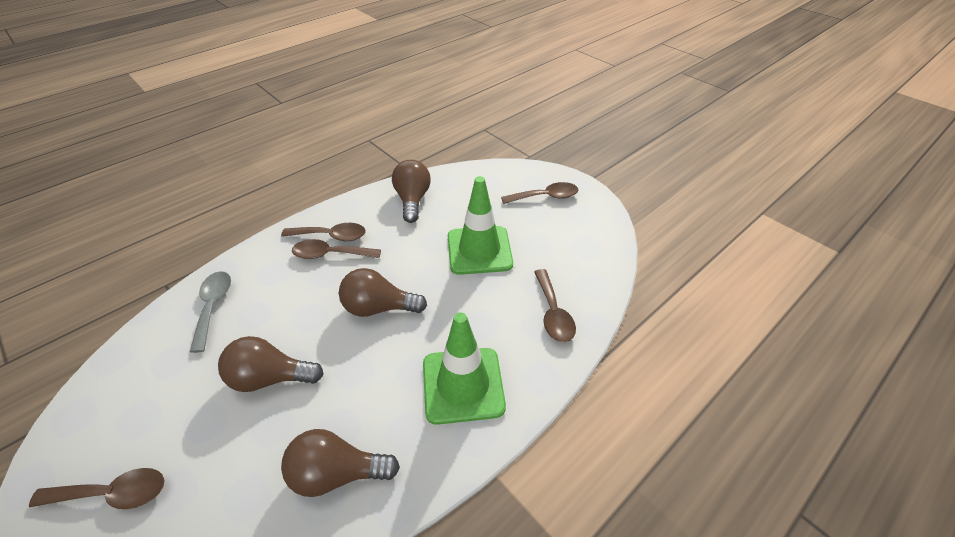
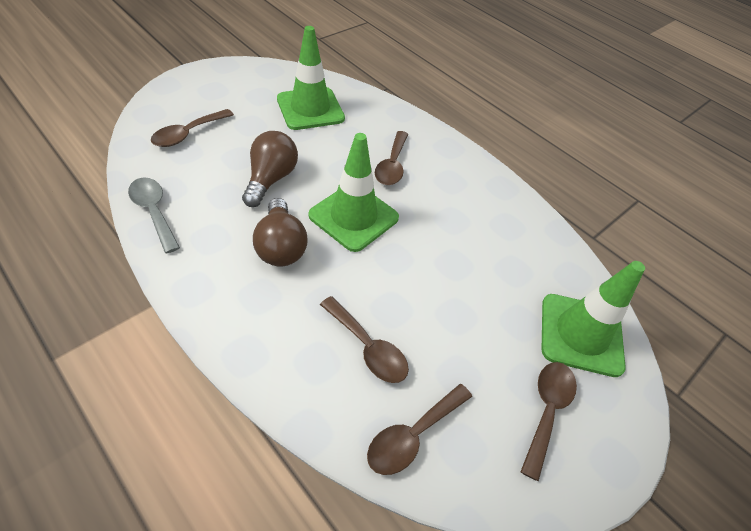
brown light bulb: 4 -> 2
green traffic cone: 2 -> 3

